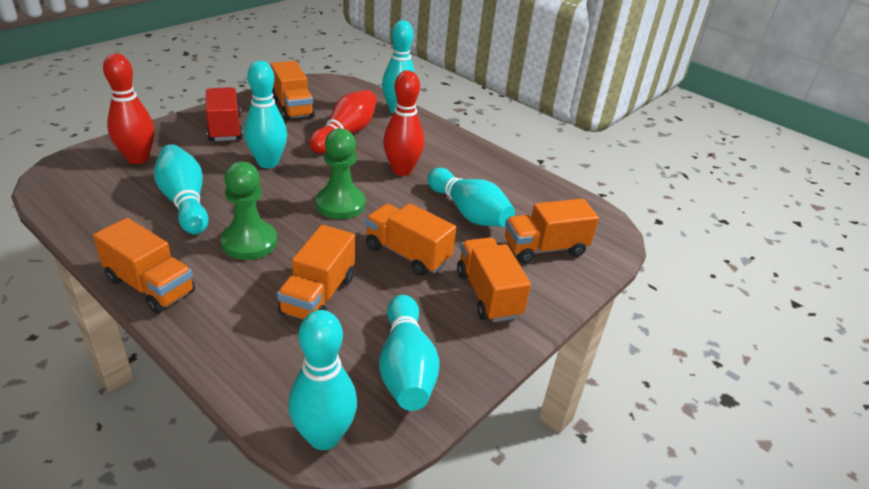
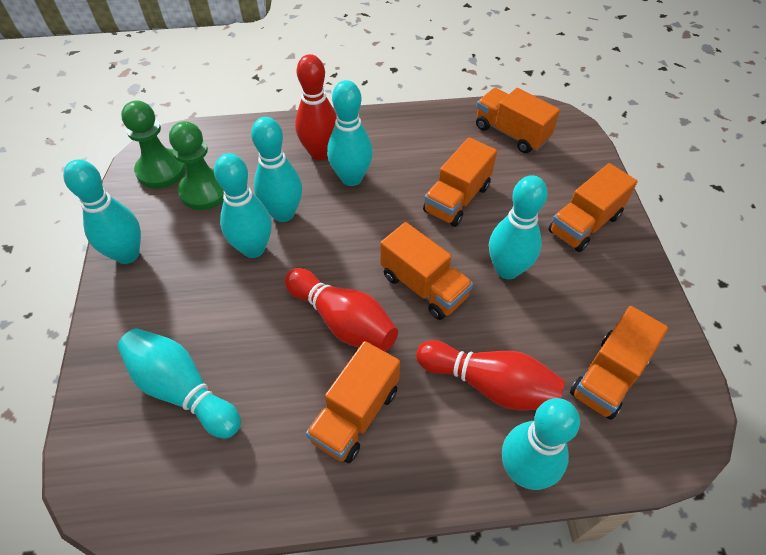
red truck: 1 -> 0
turquoise bowling pin: 6 -> 7

